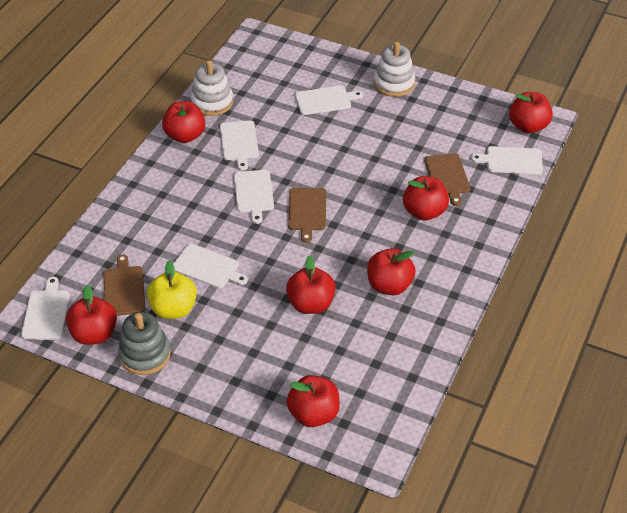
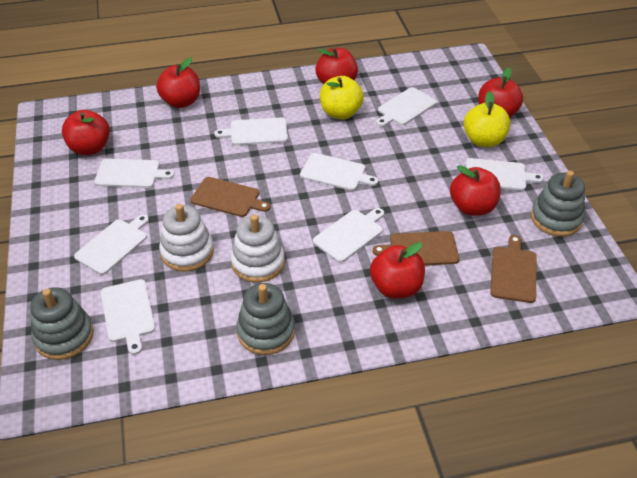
grey stacking toy: 1 -> 3
red apple: 7 -> 6
white cutting board: 6 -> 8
yellow apple: 1 -> 2

